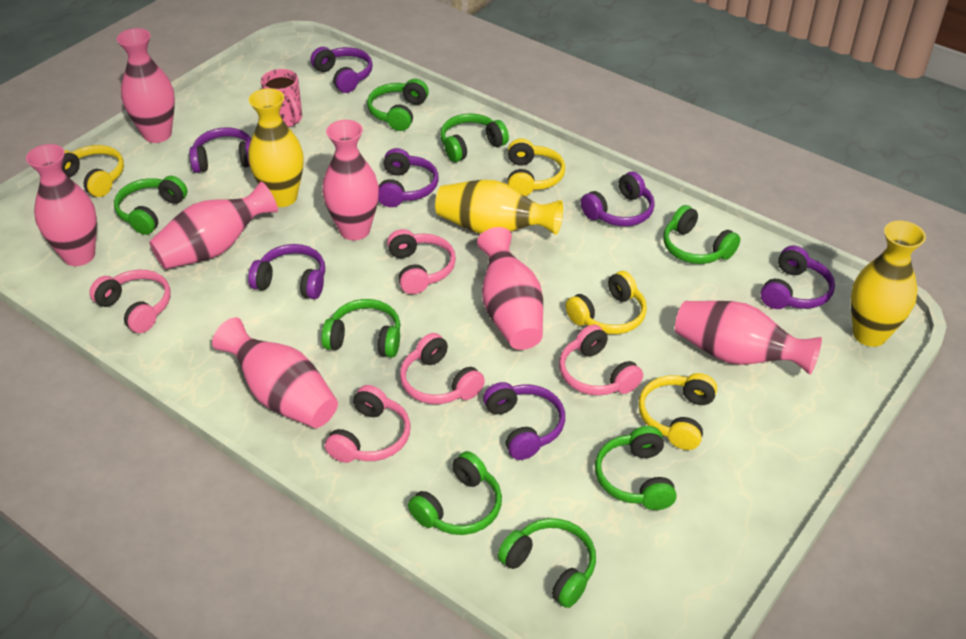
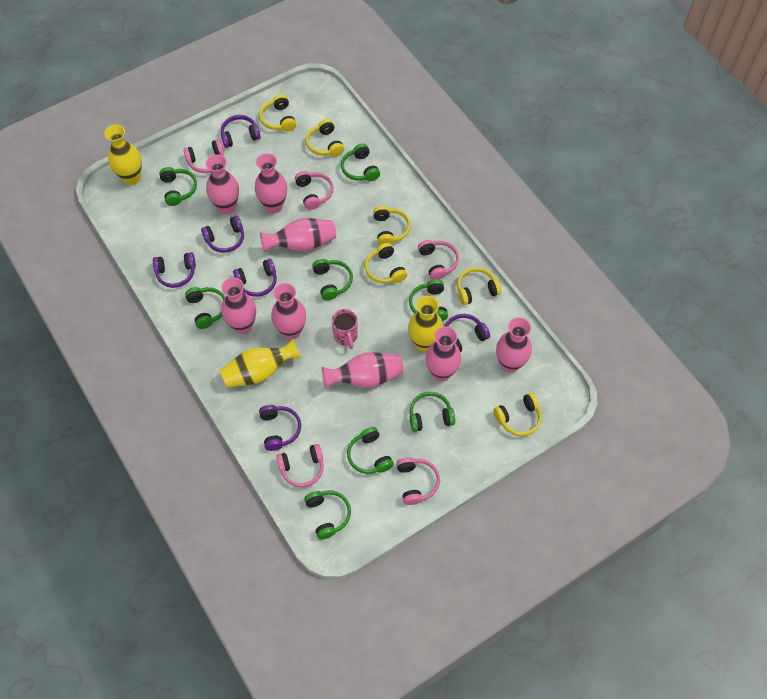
pink vase: 7 -> 8
purple headphones: 7 -> 6
yellow headphones: 4 -> 6

